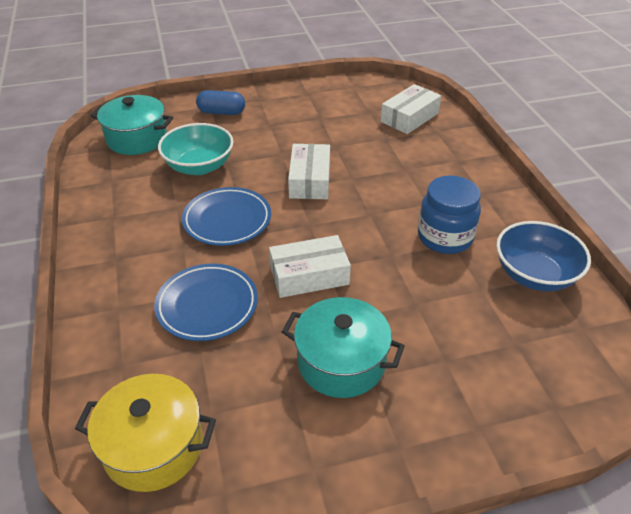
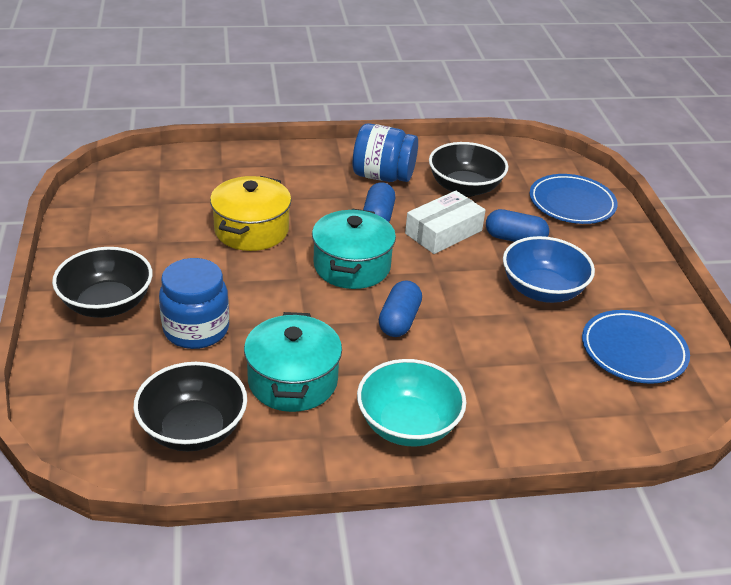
black bowl: 0 -> 3
blue capsule: 1 -> 3
blue jar: 1 -> 2
white box: 3 -> 1

